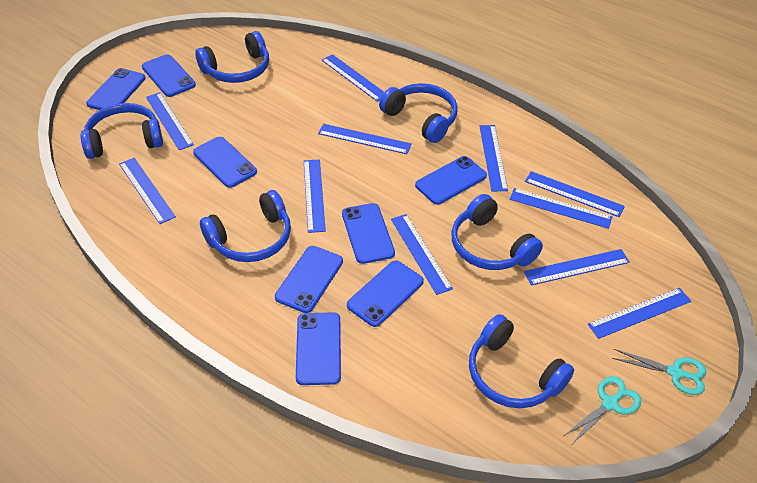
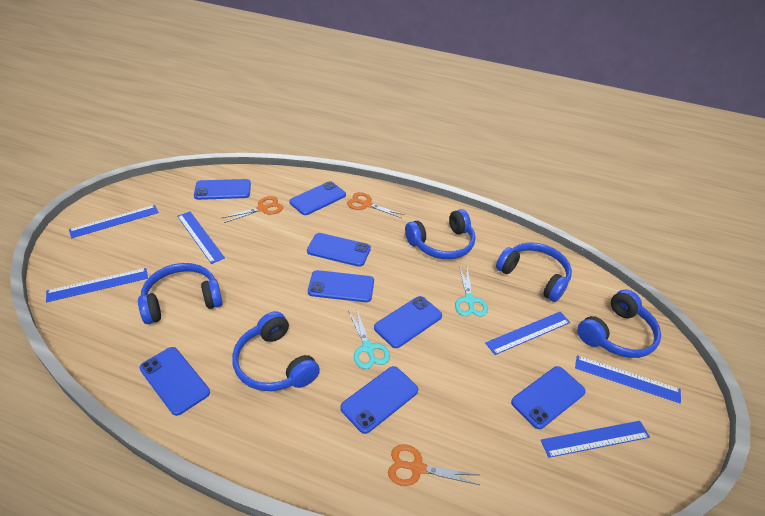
blue headphones: 6 -> 5
blue ruler: 11 -> 6
orange scissors: 0 -> 3

